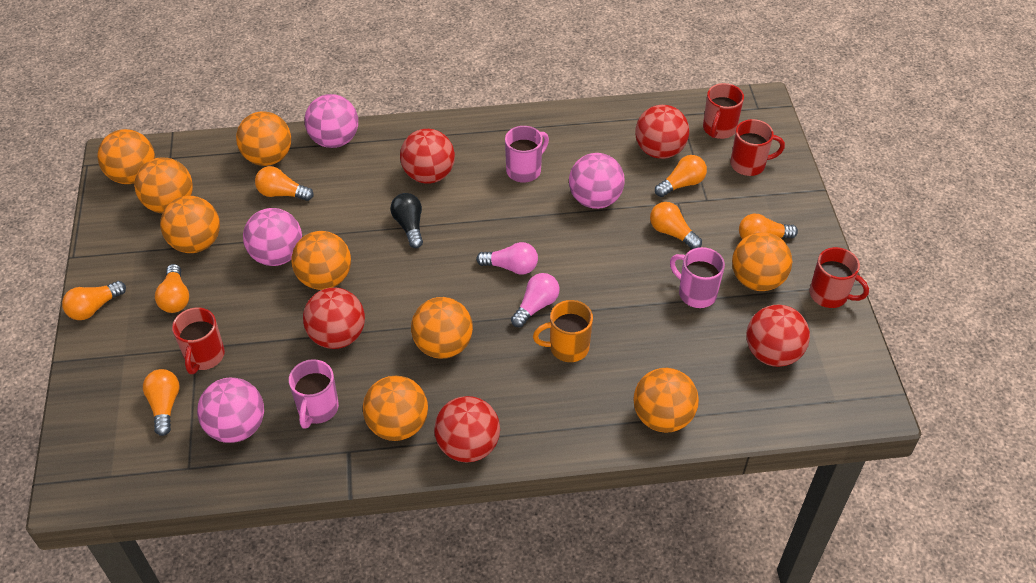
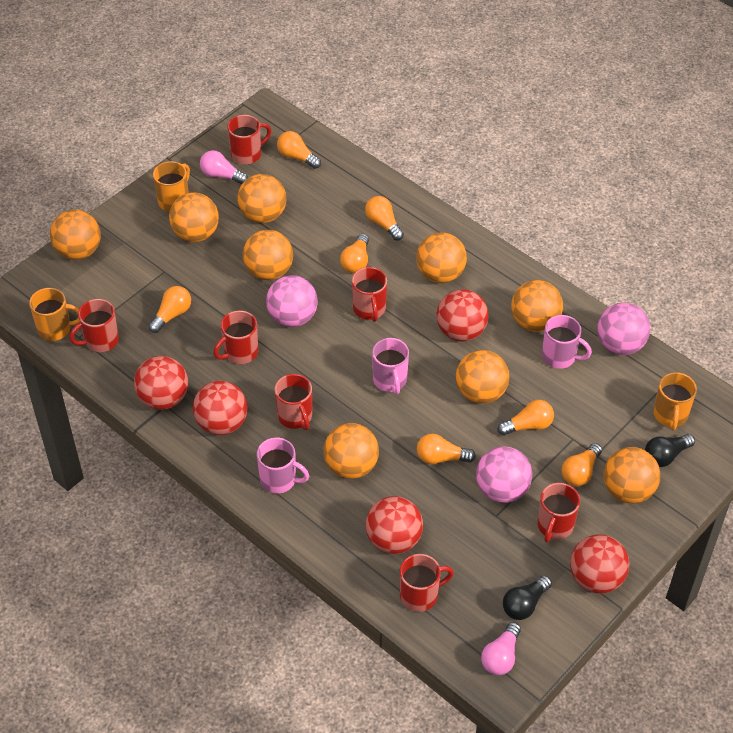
black light bulb: 1 -> 2
orange mug: 1 -> 3
pink ball: 4 -> 3
red mug: 4 -> 7

